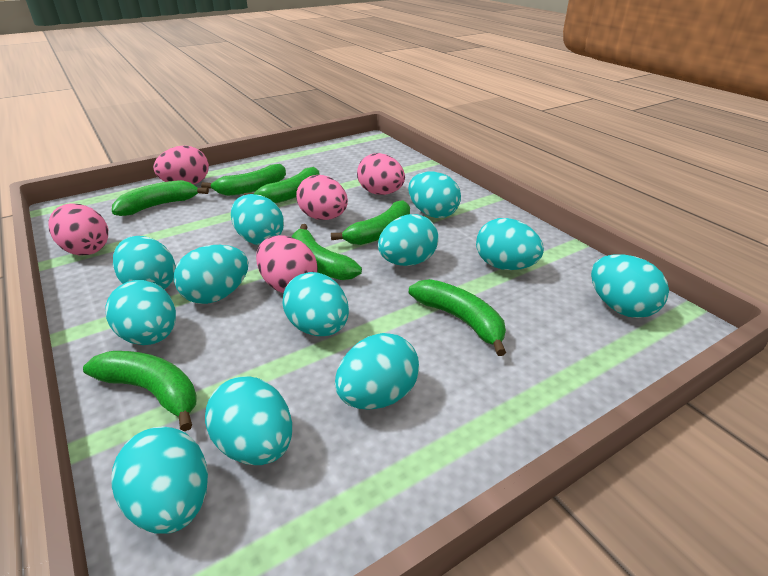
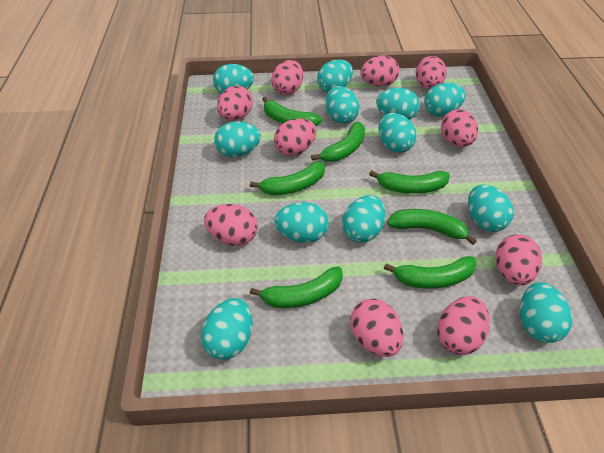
pink egg: 5 -> 10

